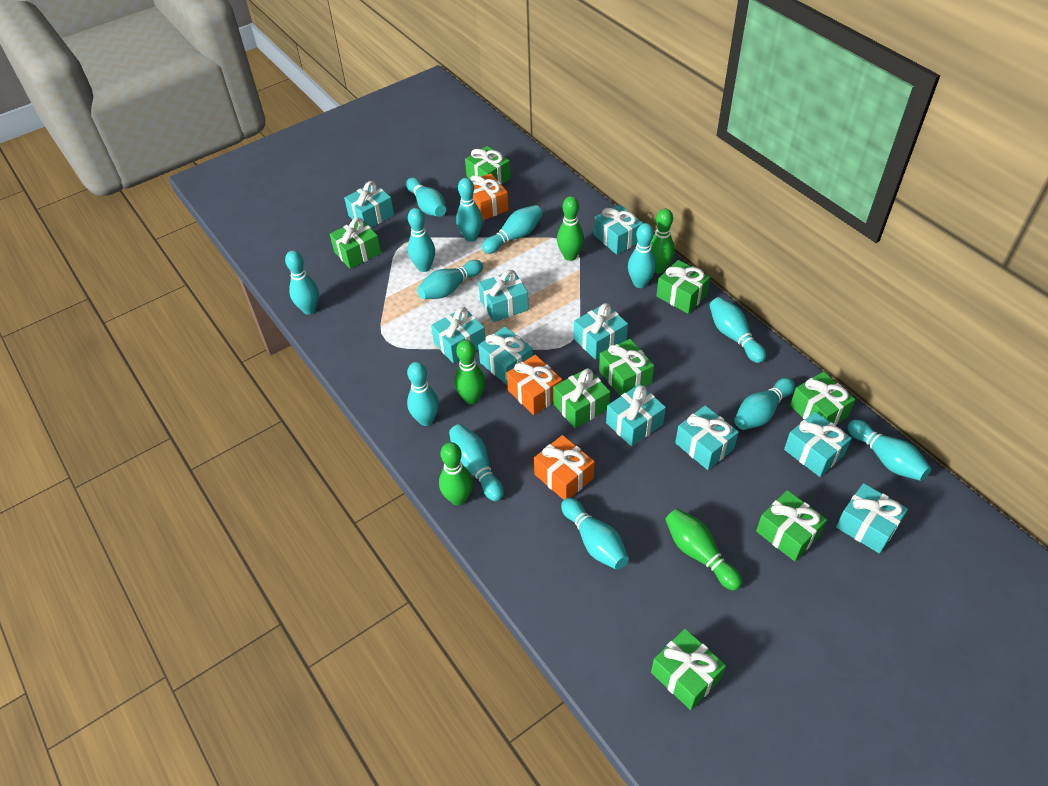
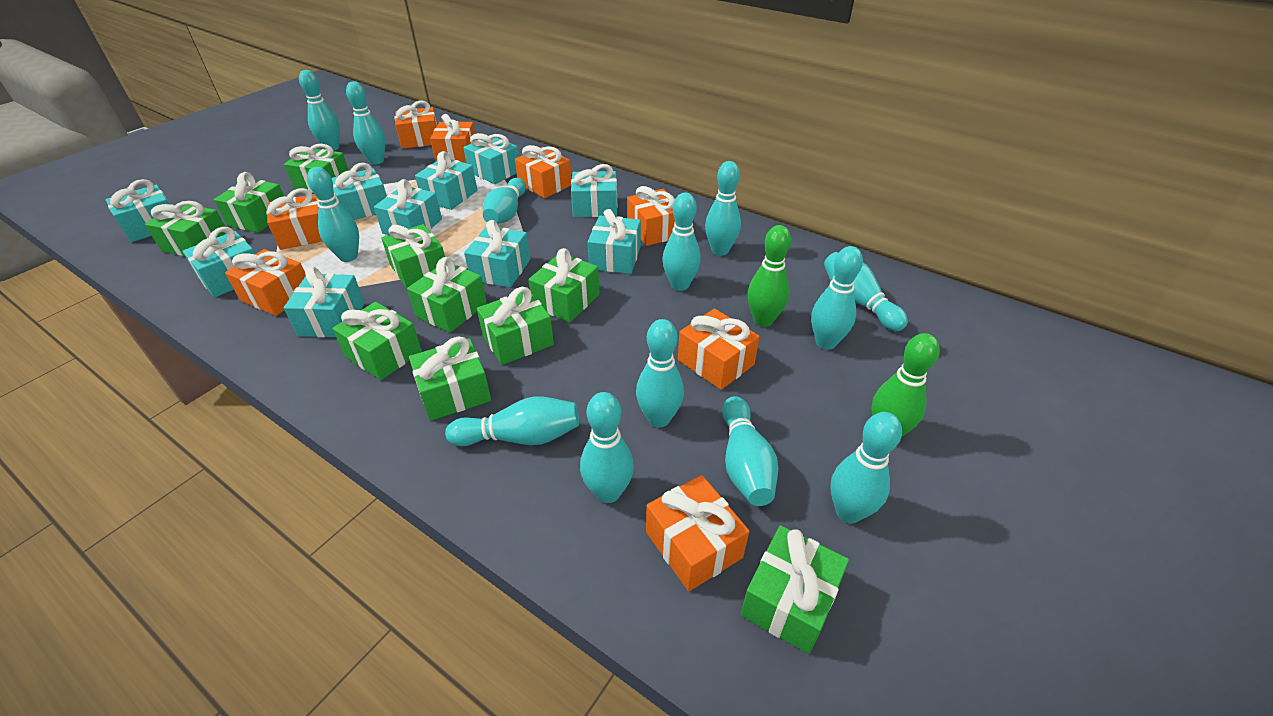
green bowling pin: 5 -> 2
green gift: 8 -> 10
orange gift: 3 -> 8

